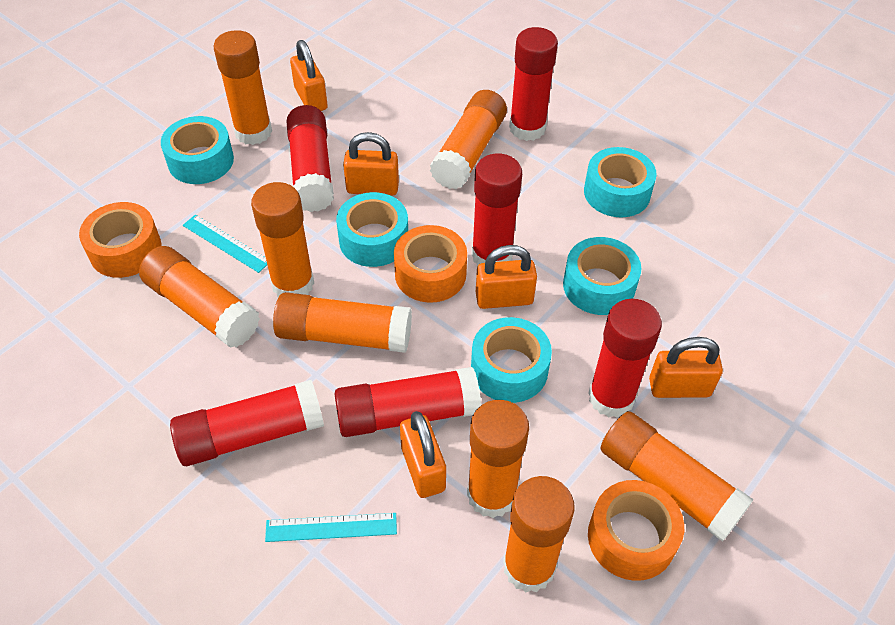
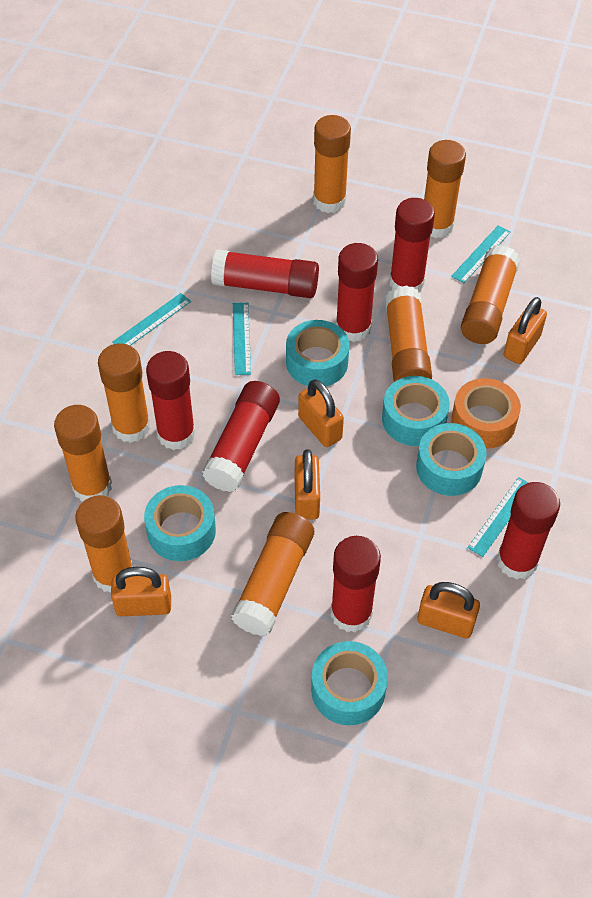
orange tape: 3 -> 1
red glue stick: 6 -> 7
turquoise ruler: 2 -> 4

